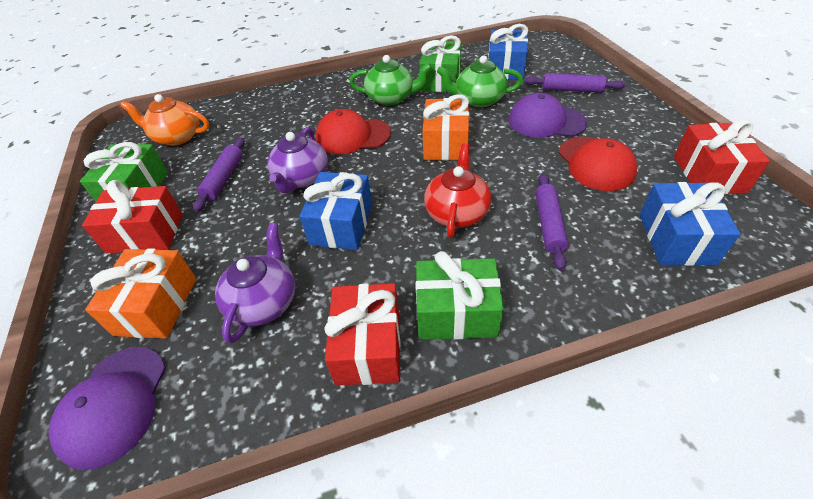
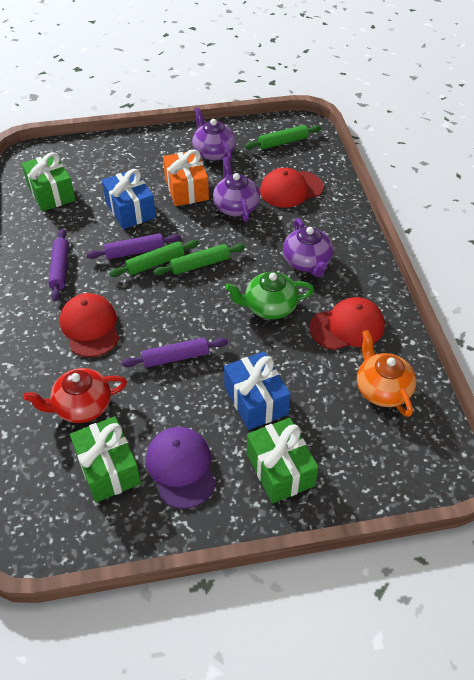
blue gift: 3 -> 2
green rolling pin: 0 -> 3
green teapot: 2 -> 1
orange gift: 2 -> 1
purple cap: 2 -> 1
purple teapot: 2 -> 3
red cap: 2 -> 3
red gift: 3 -> 0

